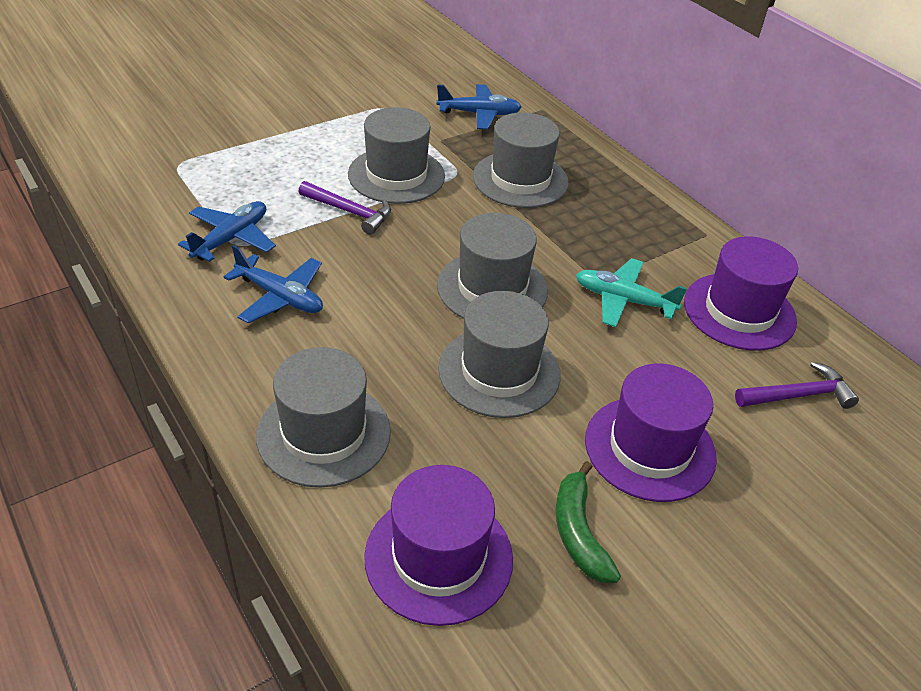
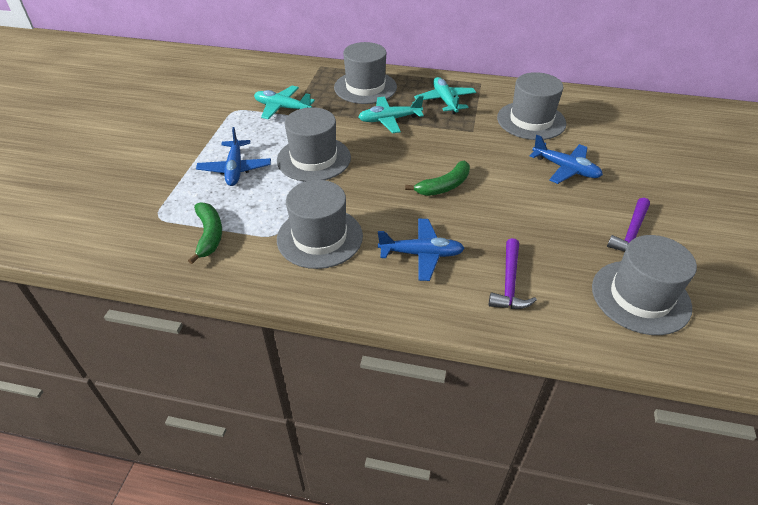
green banana: 1 -> 2
purple hat: 3 -> 0
turquoise plane: 1 -> 3

